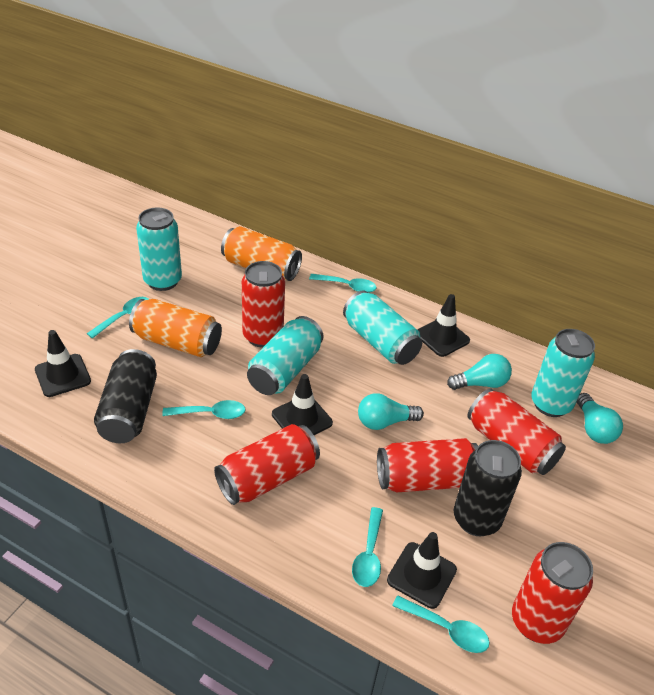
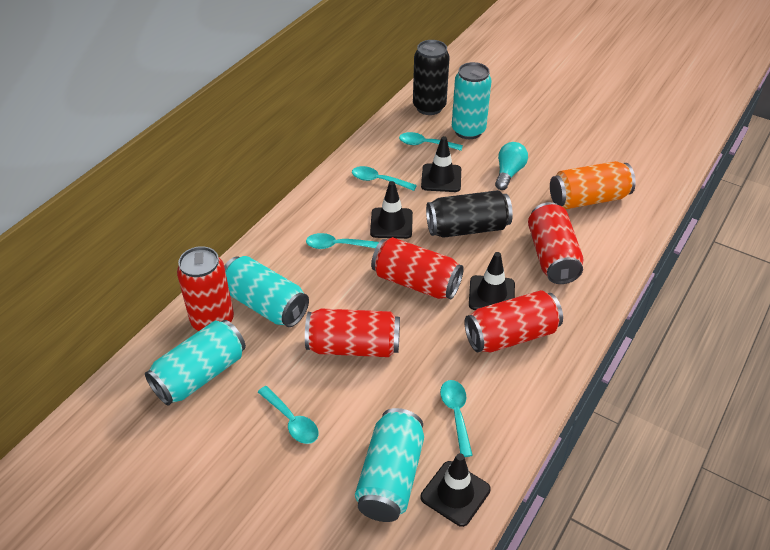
orange can: 2 -> 1
turquoise light bulb: 3 -> 1

